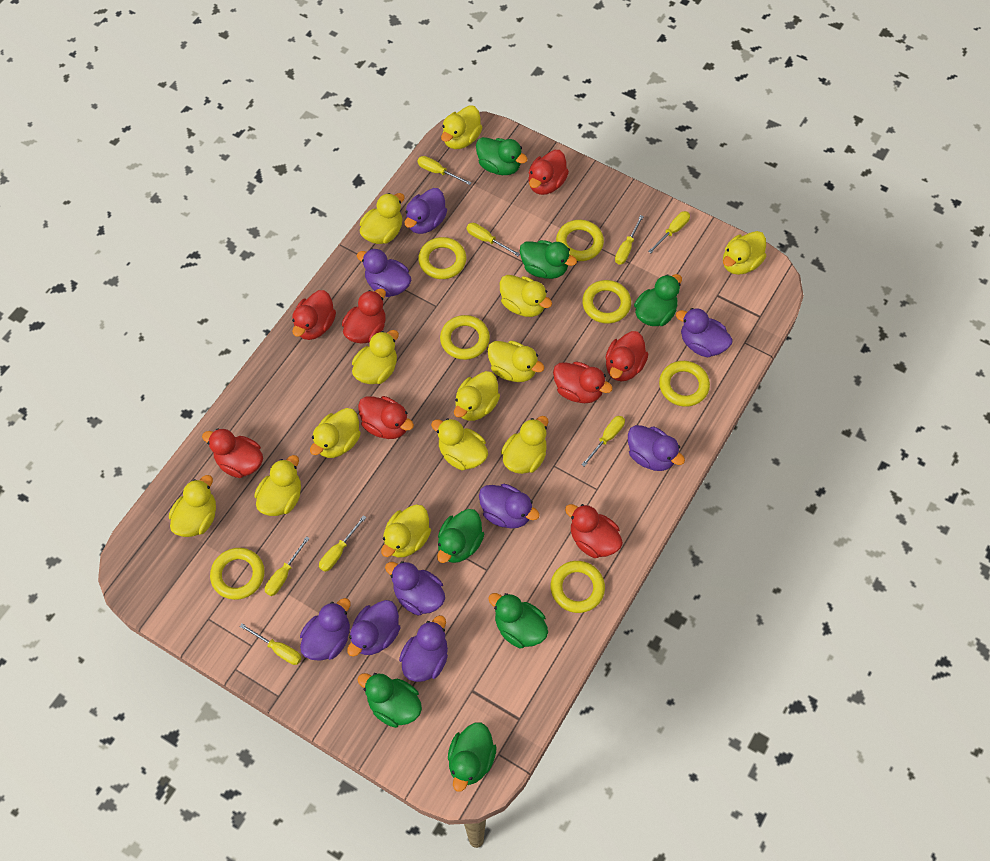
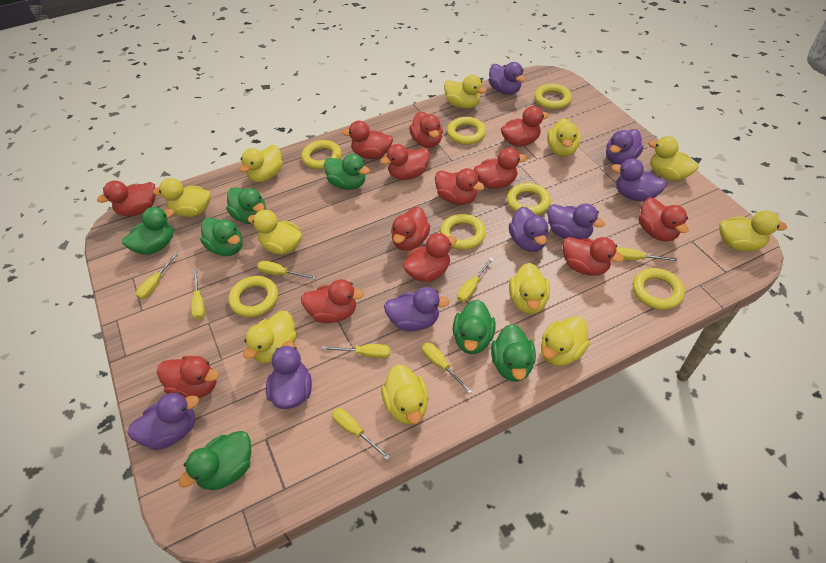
purple duck: 9 -> 8
red duck: 8 -> 13
yellow duck: 13 -> 11

